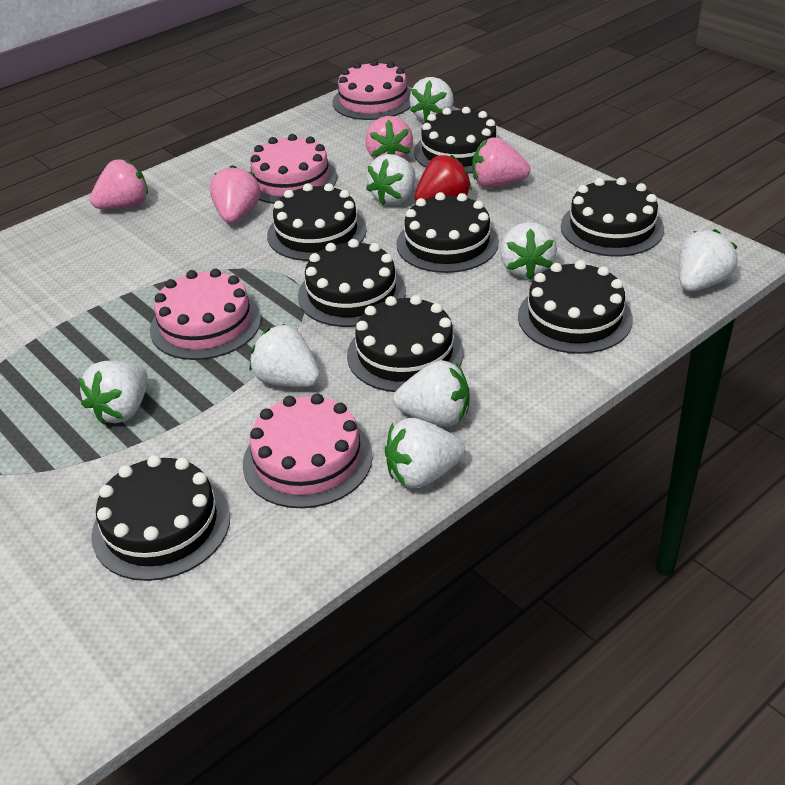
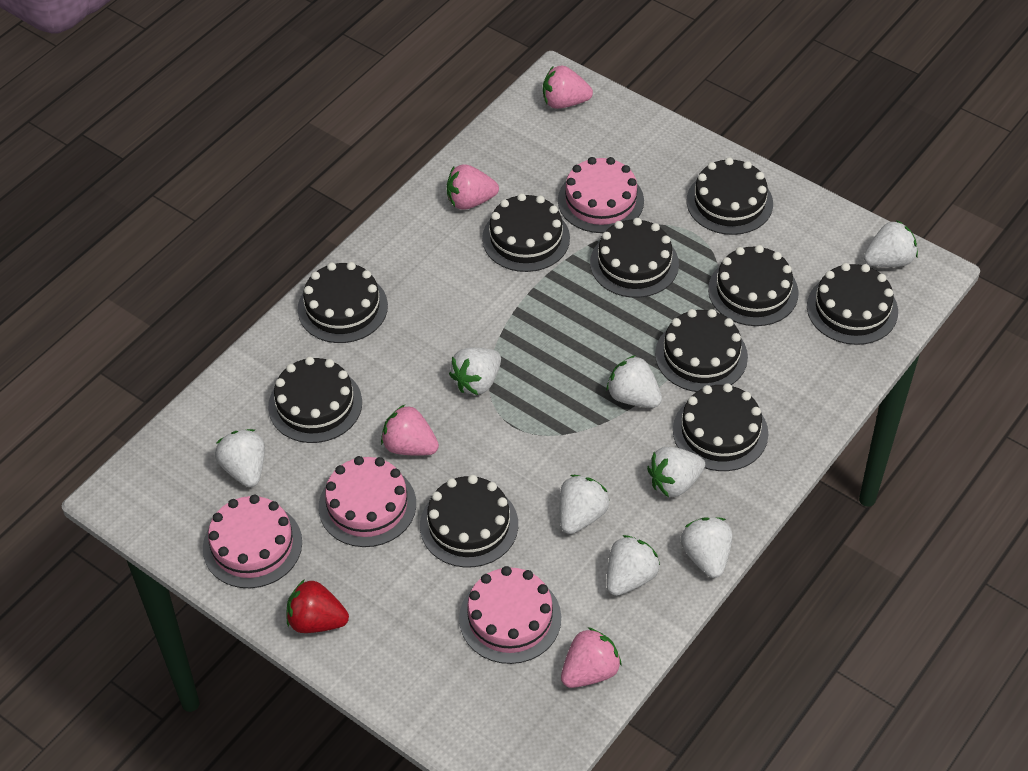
black cake: 8 -> 10

